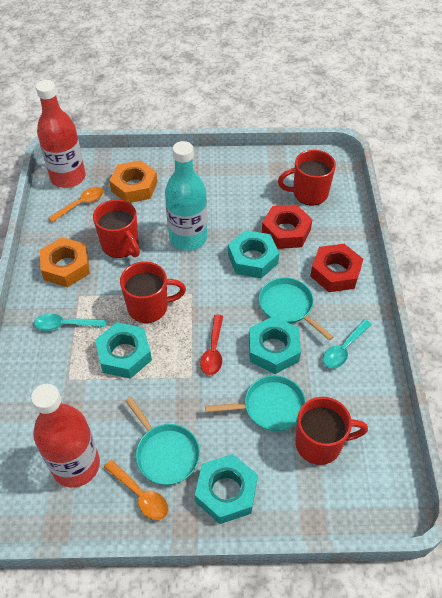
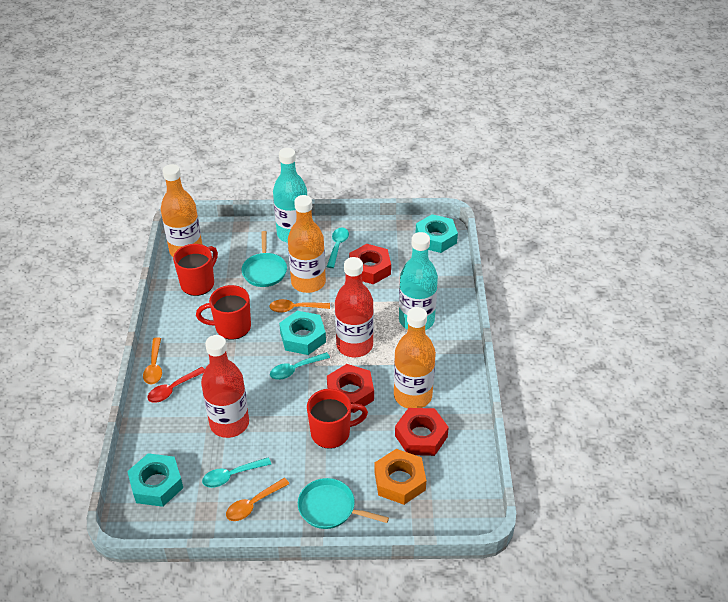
orange bottle: 0 -> 3
orange nut: 2 -> 1
orange spoon: 2 -> 3
red mug: 4 -> 3
red nut: 2 -> 3
turquoise bottle: 1 -> 2
turquoise nut: 4 -> 3
turquoise pan: 3 -> 2
turquoise spoon: 2 -> 3

